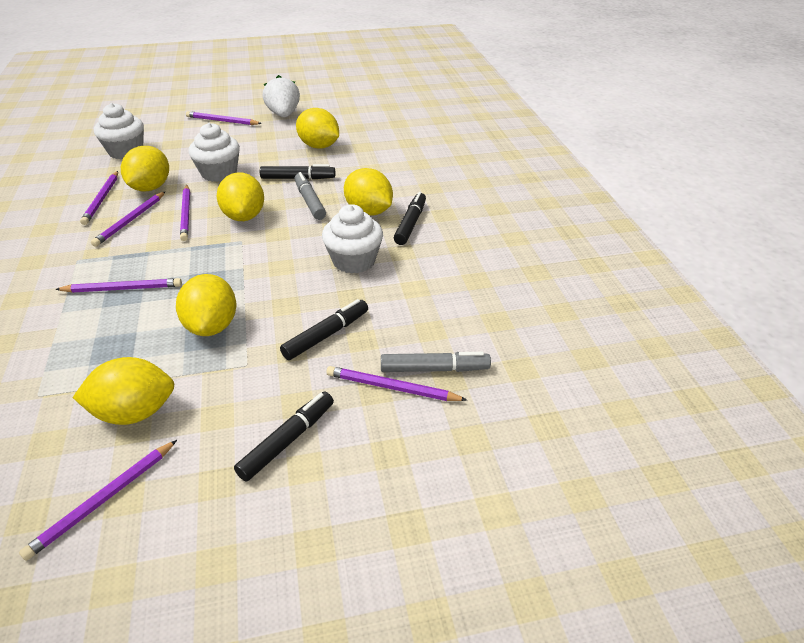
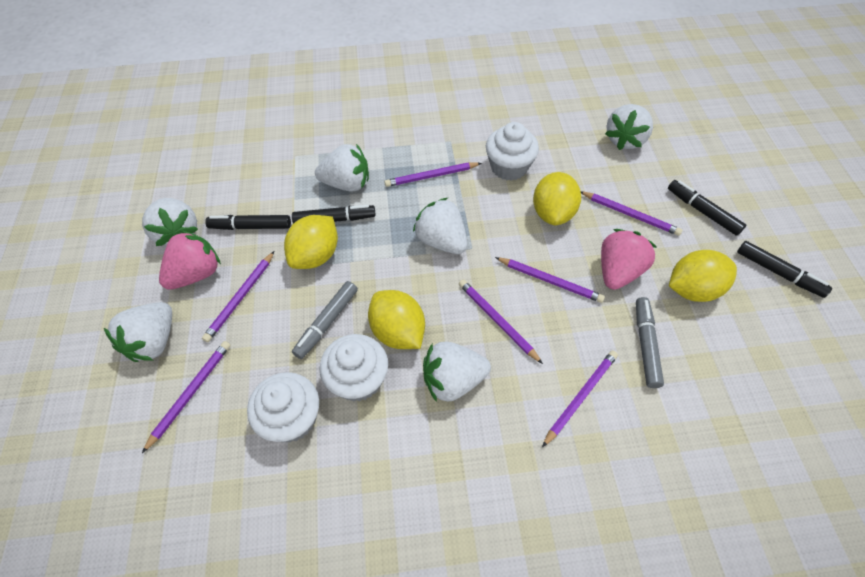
pink strawberry: 0 -> 2
white strawberry: 1 -> 6
yellow lemon: 6 -> 4

